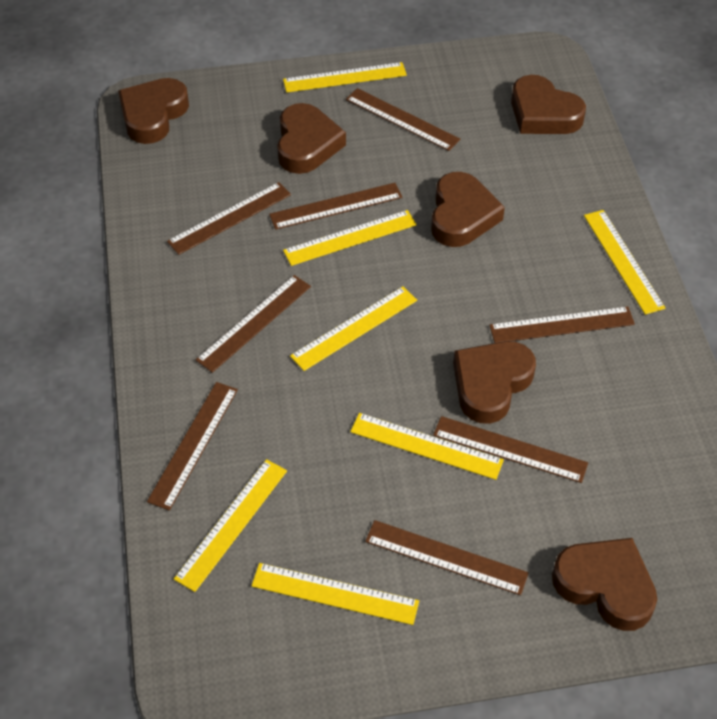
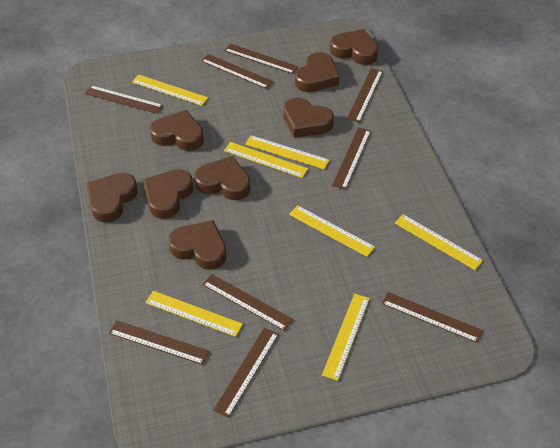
brown heart: 6 -> 8
brown ruler: 8 -> 9

